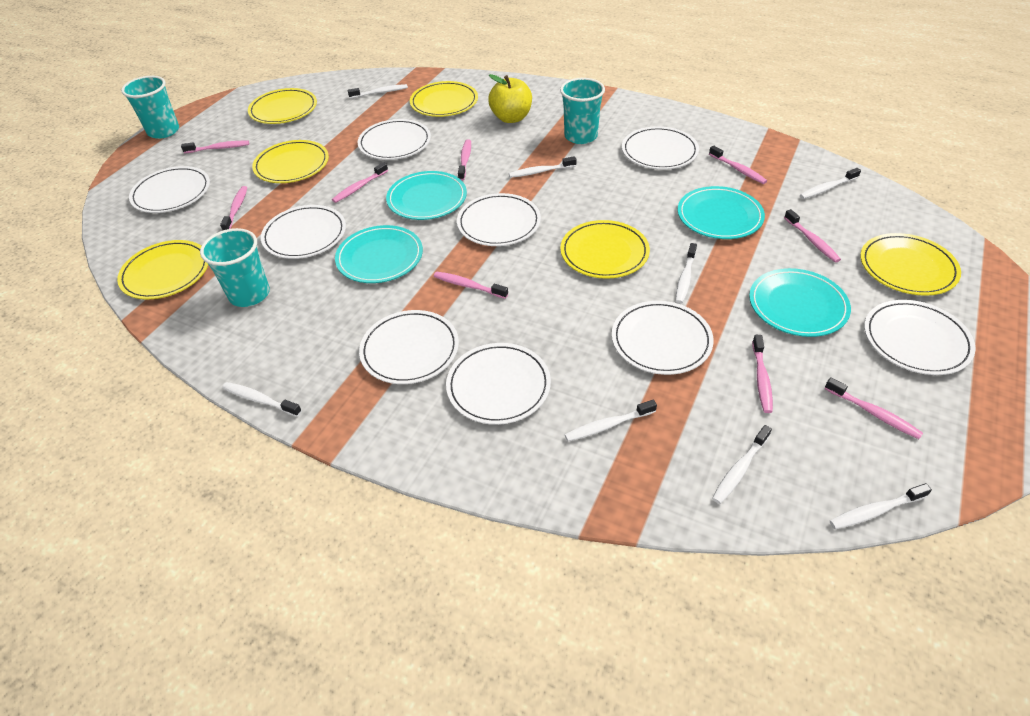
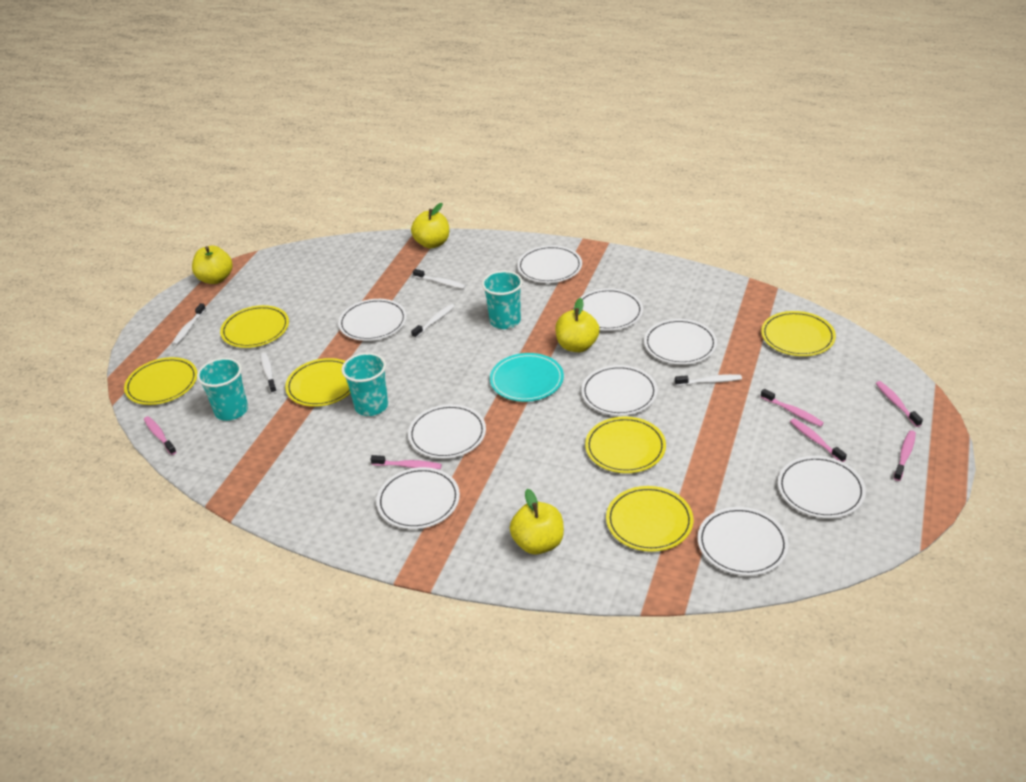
pink toothbrush: 9 -> 6
turquoise plate: 4 -> 1
white toothbrush: 8 -> 5
yellow apple: 1 -> 4

